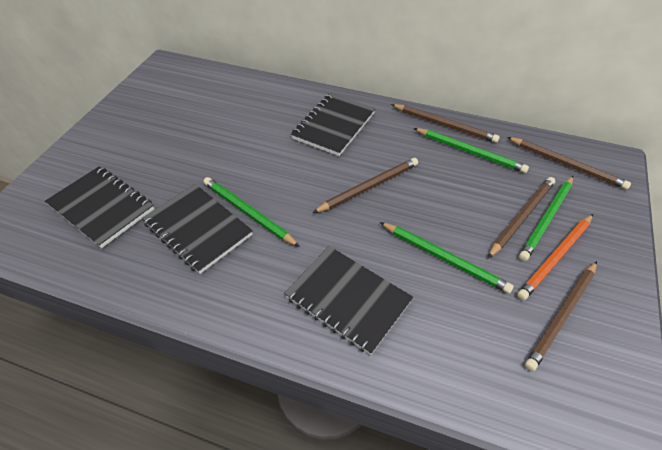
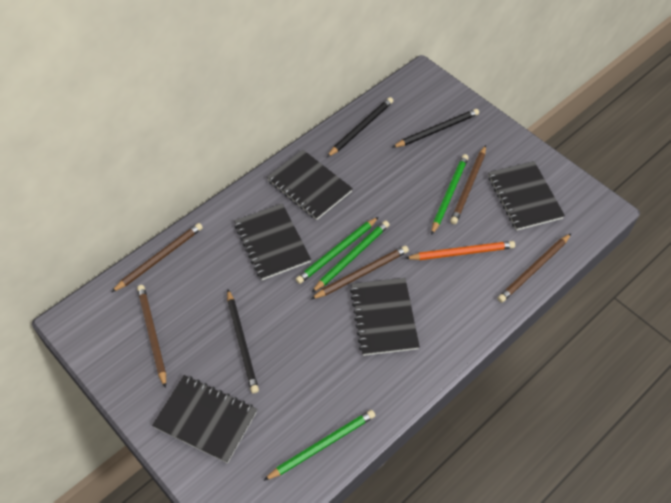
black notebook: 4 -> 5
black pencil: 0 -> 3

